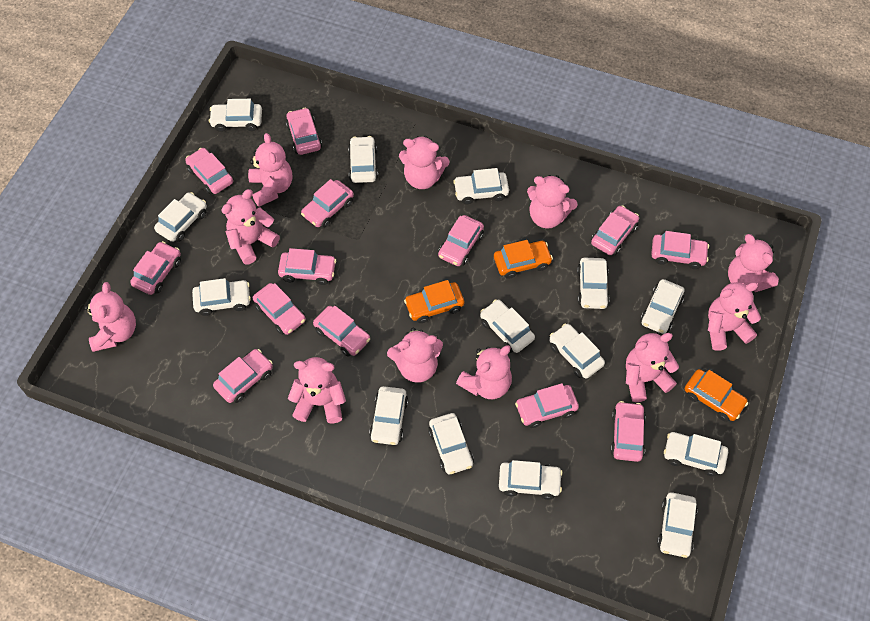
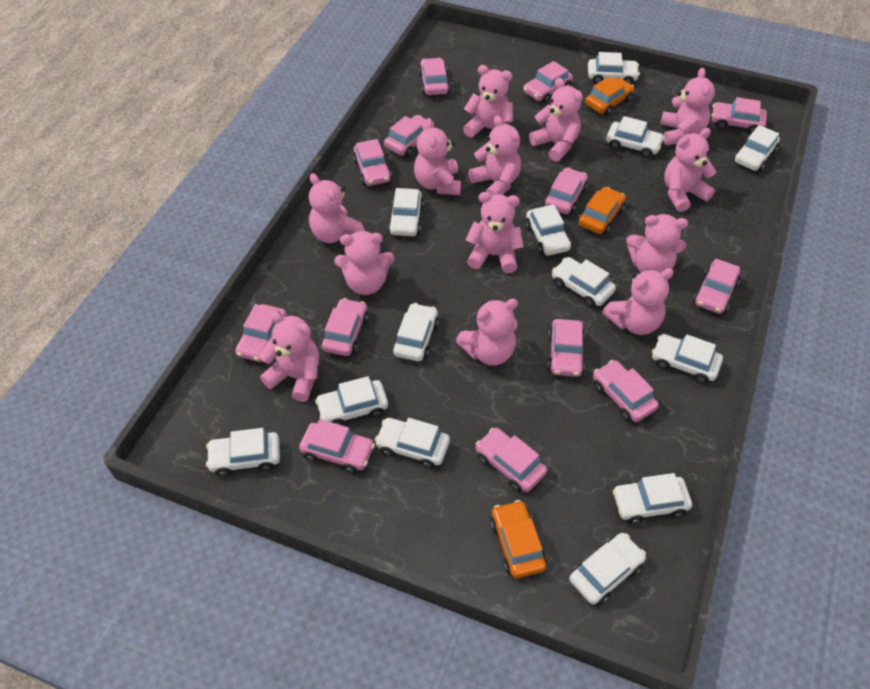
pink teddy bear: 11 -> 13
white car: 14 -> 13

